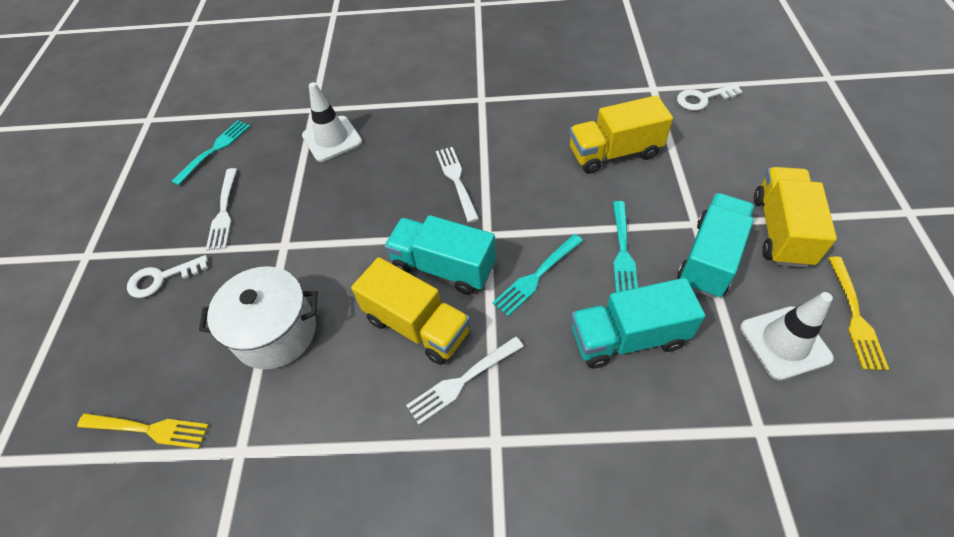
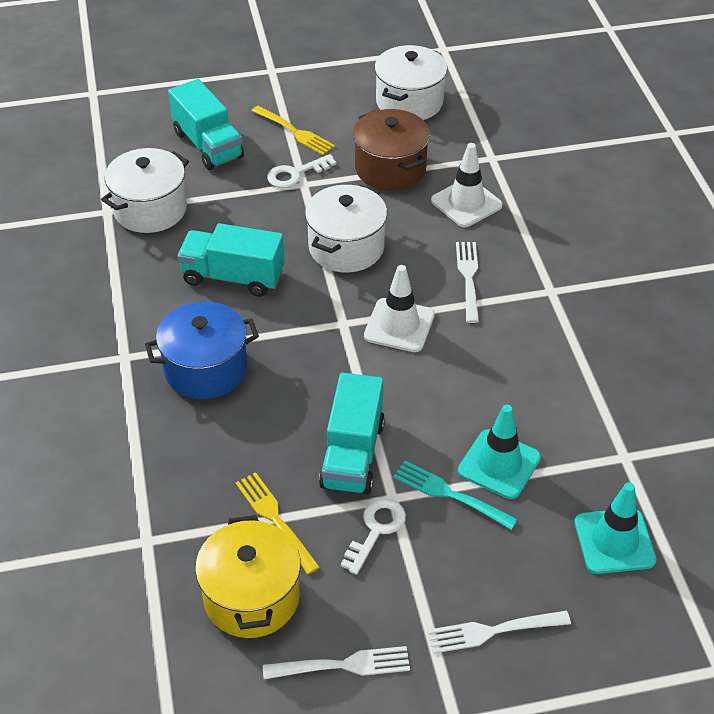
blue pot: 0 -> 1
brown pot: 0 -> 1
turquoise fork: 3 -> 1
turquoise traffic cone: 0 -> 2
white pot: 1 -> 3
yellow pot: 0 -> 1
yellow truck: 3 -> 0

